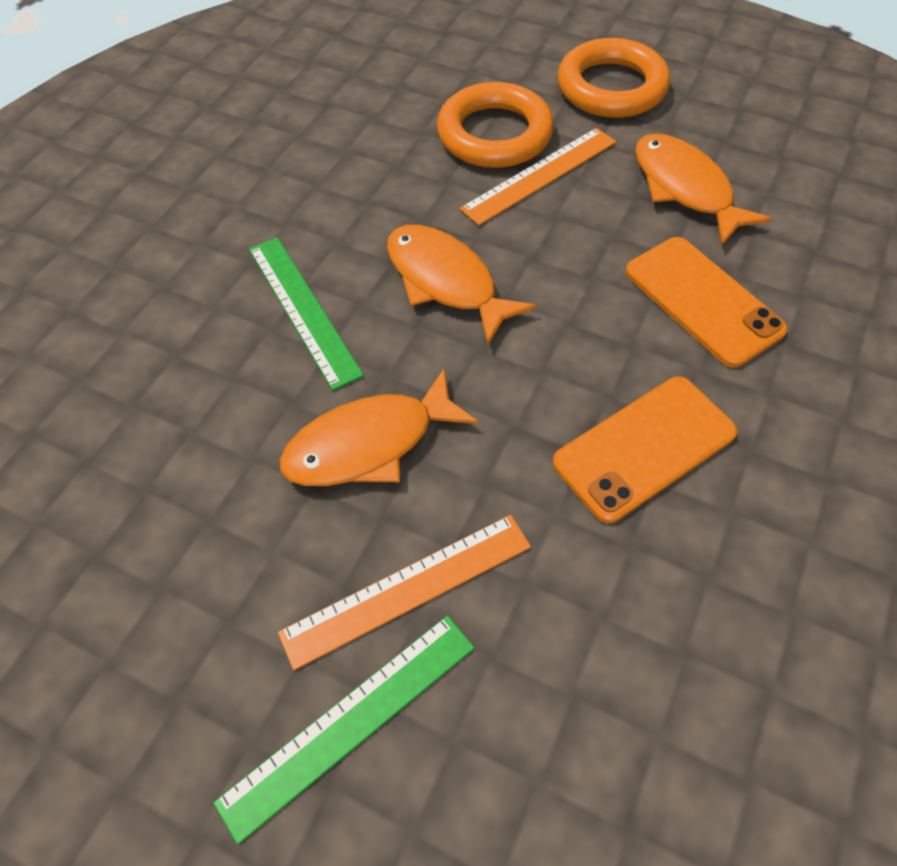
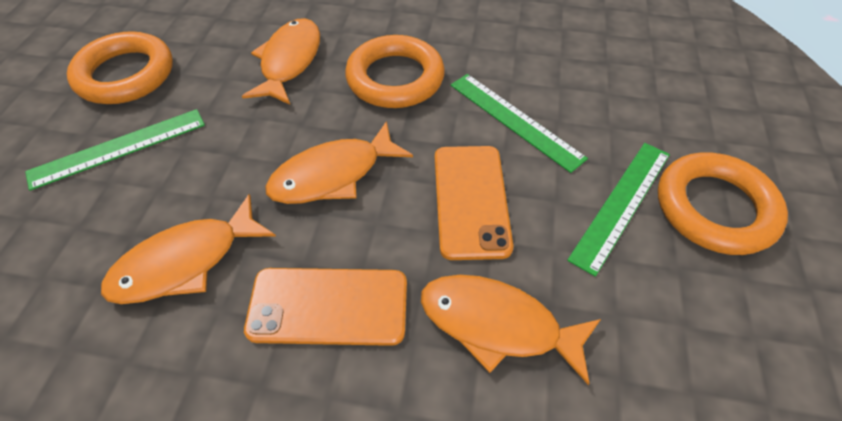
green ruler: 2 -> 3
orange fish: 3 -> 4
orange ring: 2 -> 3
orange ruler: 2 -> 0

